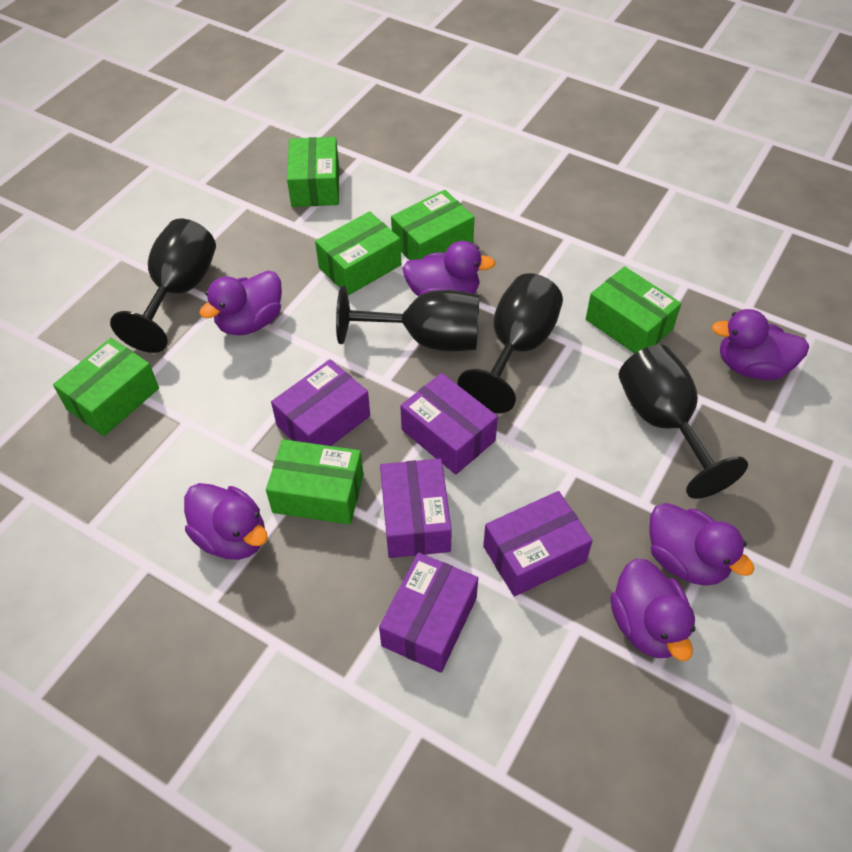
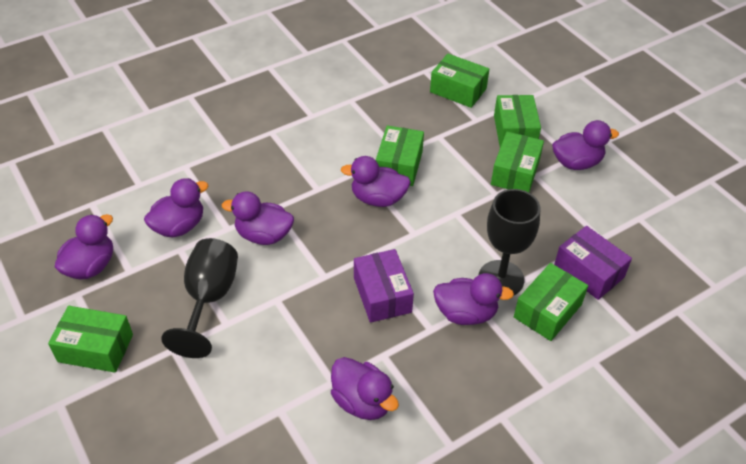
black goblet: 4 -> 2
purple box: 5 -> 2
purple duck: 6 -> 7

